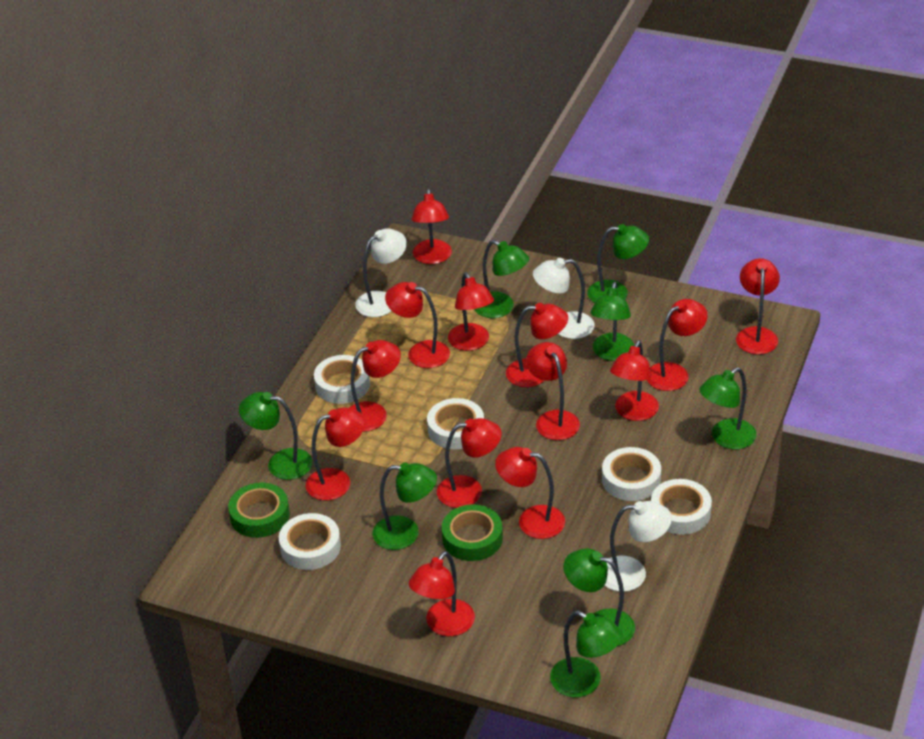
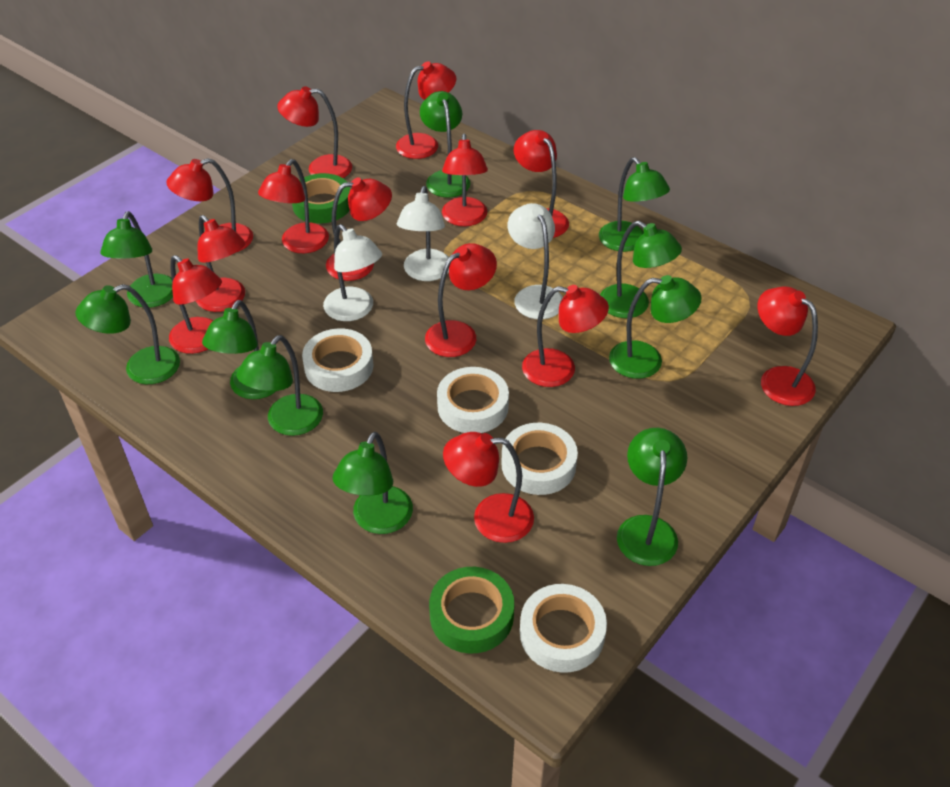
green lamp: 8 -> 10
white tape: 5 -> 4

